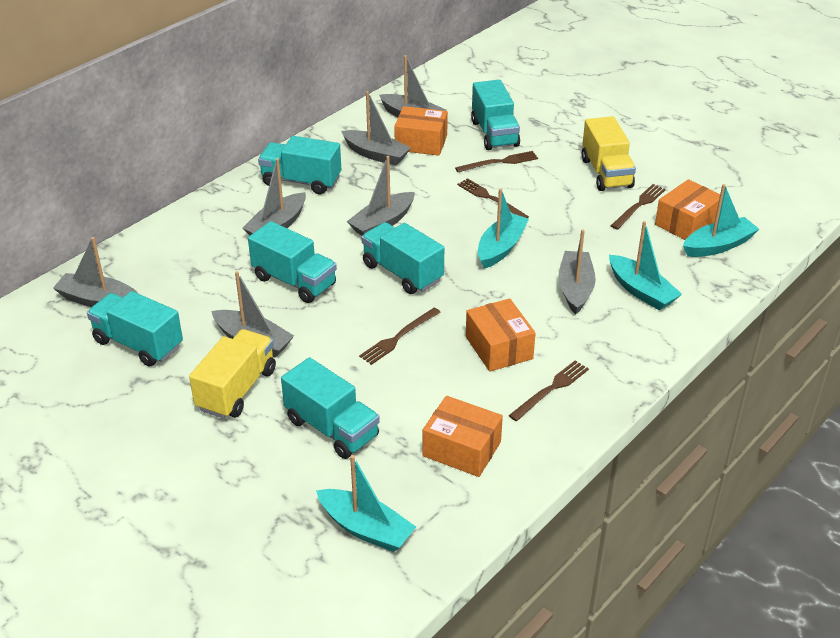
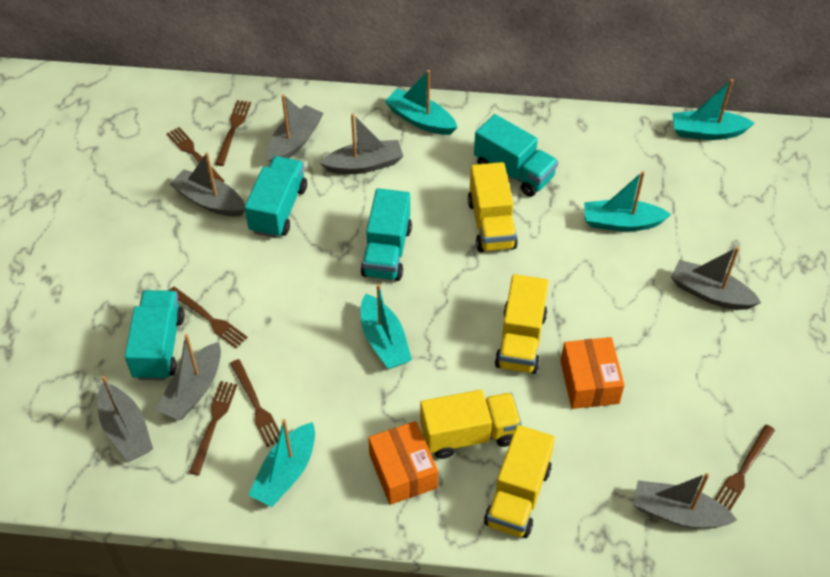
brown fork: 5 -> 6
orange box: 4 -> 2
turquoise boat: 4 -> 5
turquoise truck: 6 -> 4
yellow truck: 2 -> 4

